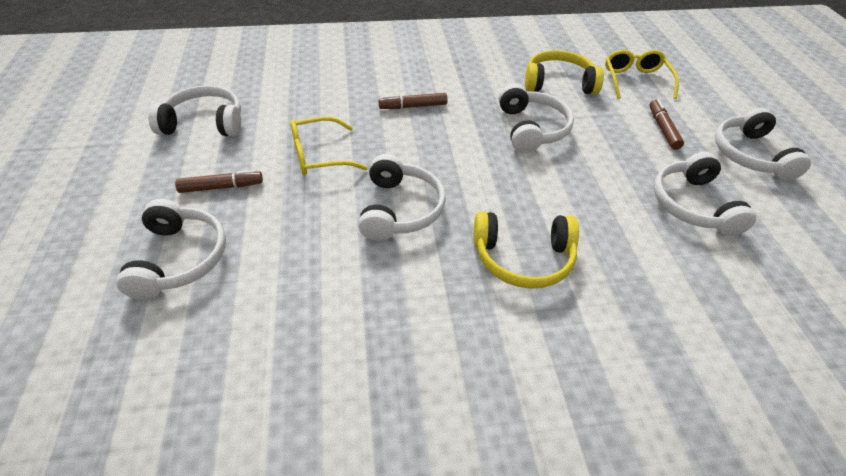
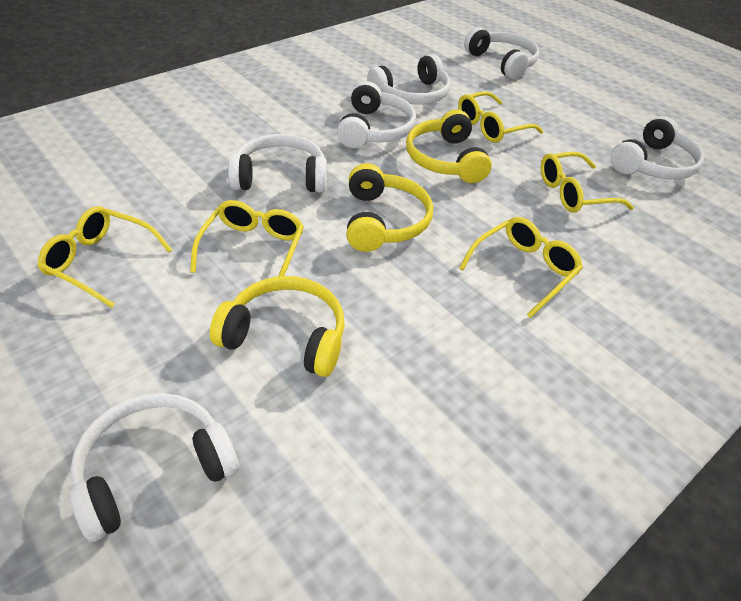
brown marker: 3 -> 0
yellow glasses: 2 -> 5
yellow headphones: 2 -> 3

